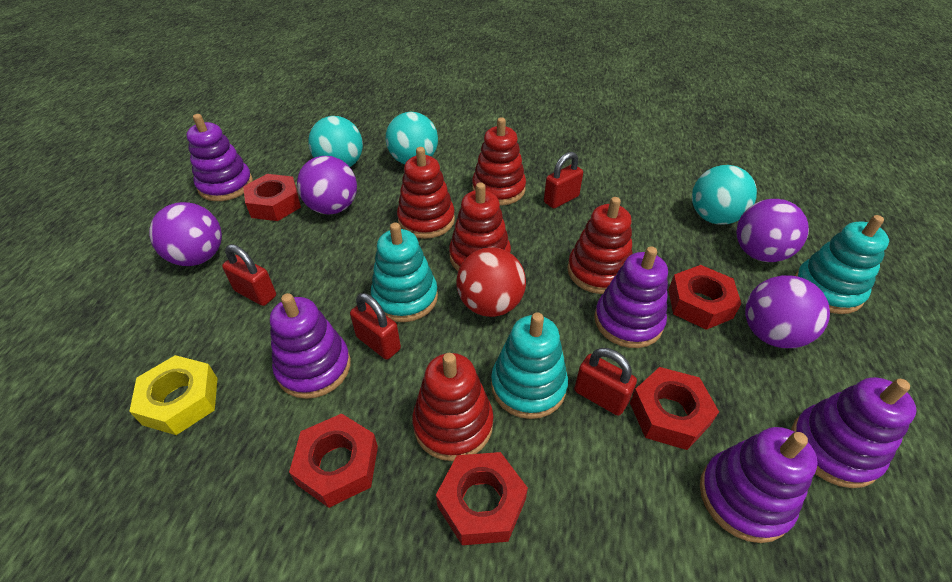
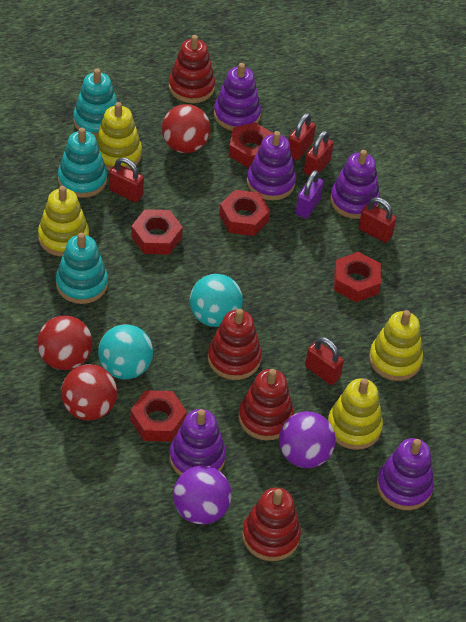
purple ball: 4 -> 2
purple padlock: 0 -> 1
red ball: 1 -> 3
red padlock: 4 -> 5
red stacking toy: 5 -> 4
turquoise ball: 3 -> 2
yellow nut: 1 -> 0
yellow stacking toy: 0 -> 4

